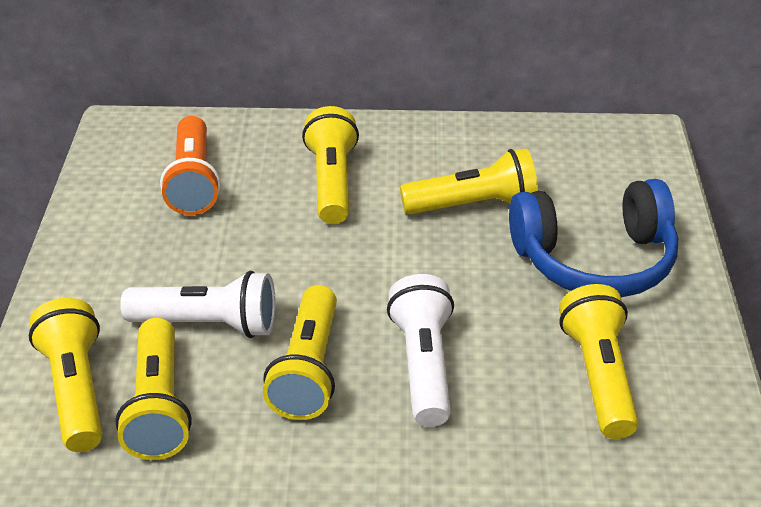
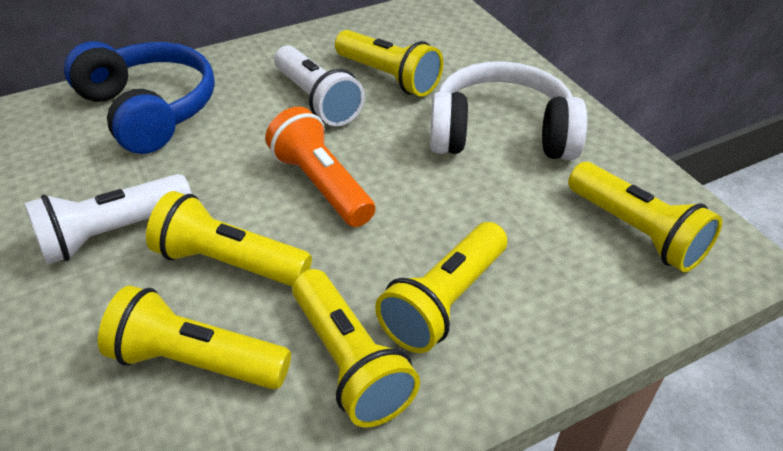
white headphones: 0 -> 1

